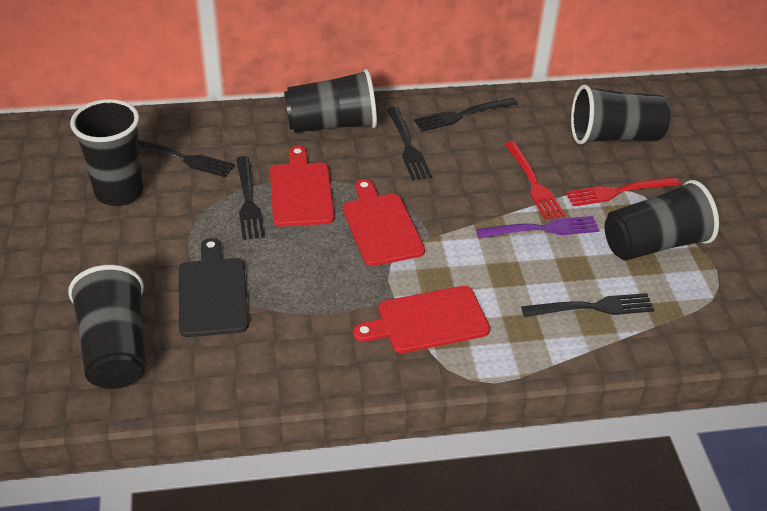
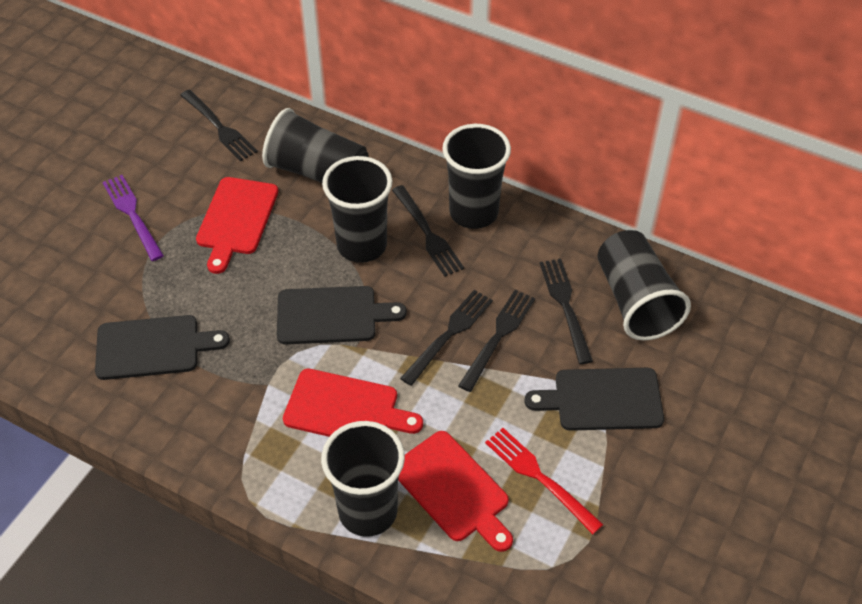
black cutting board: 1 -> 3
red fork: 2 -> 1

